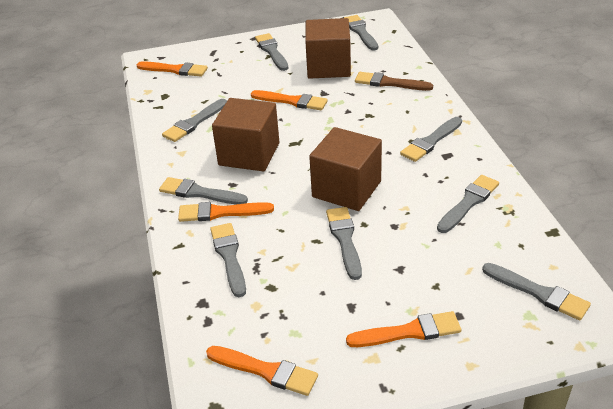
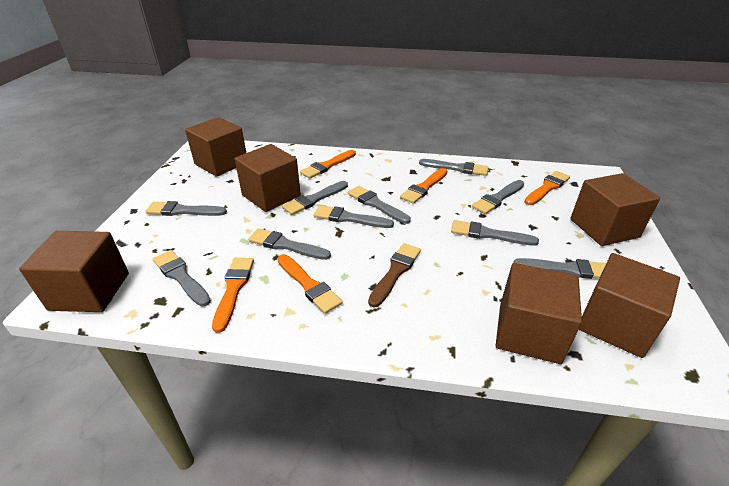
brown cube: 3 -> 6
grey brush: 9 -> 10

